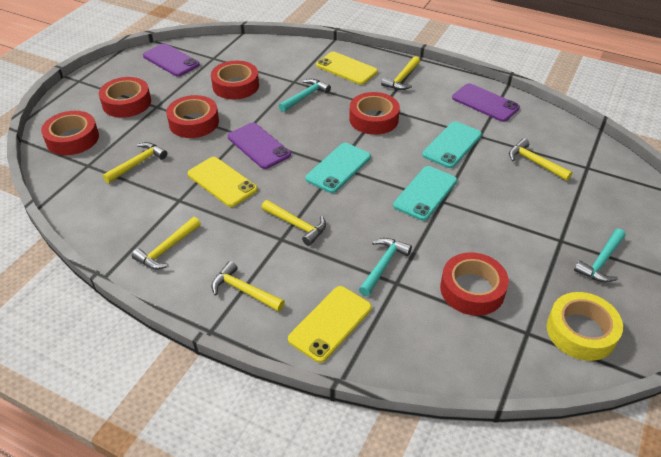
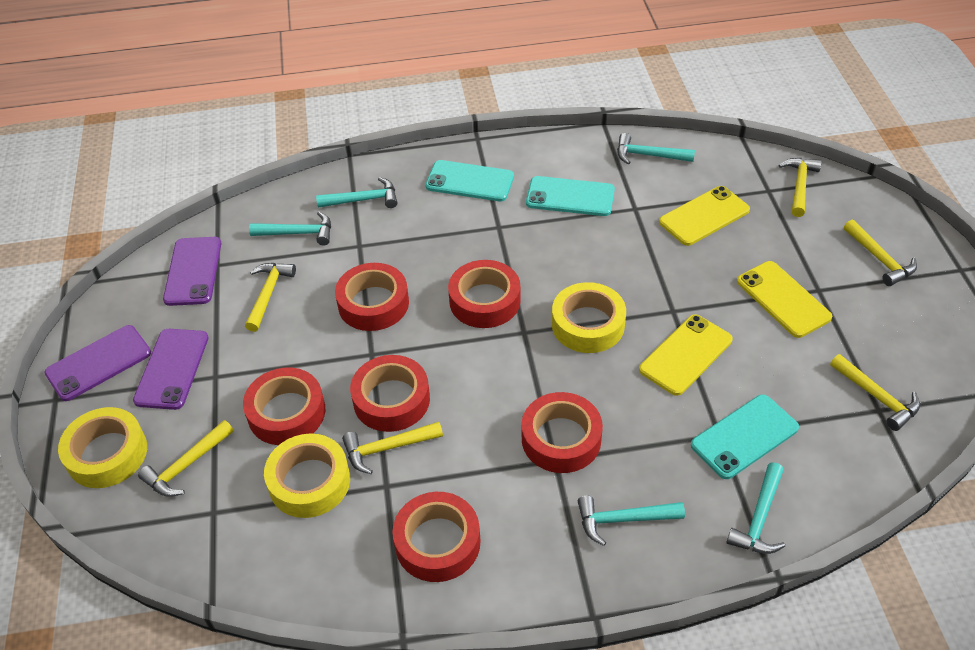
turquoise hammer: 3 -> 5
yellow tape: 1 -> 3

